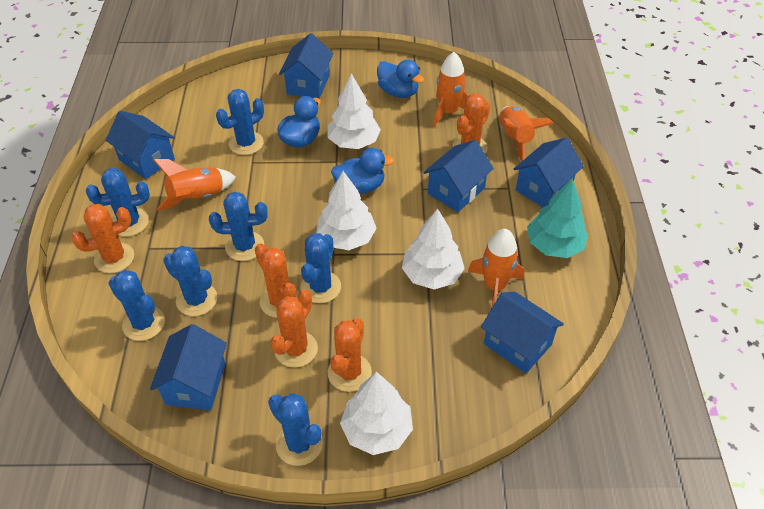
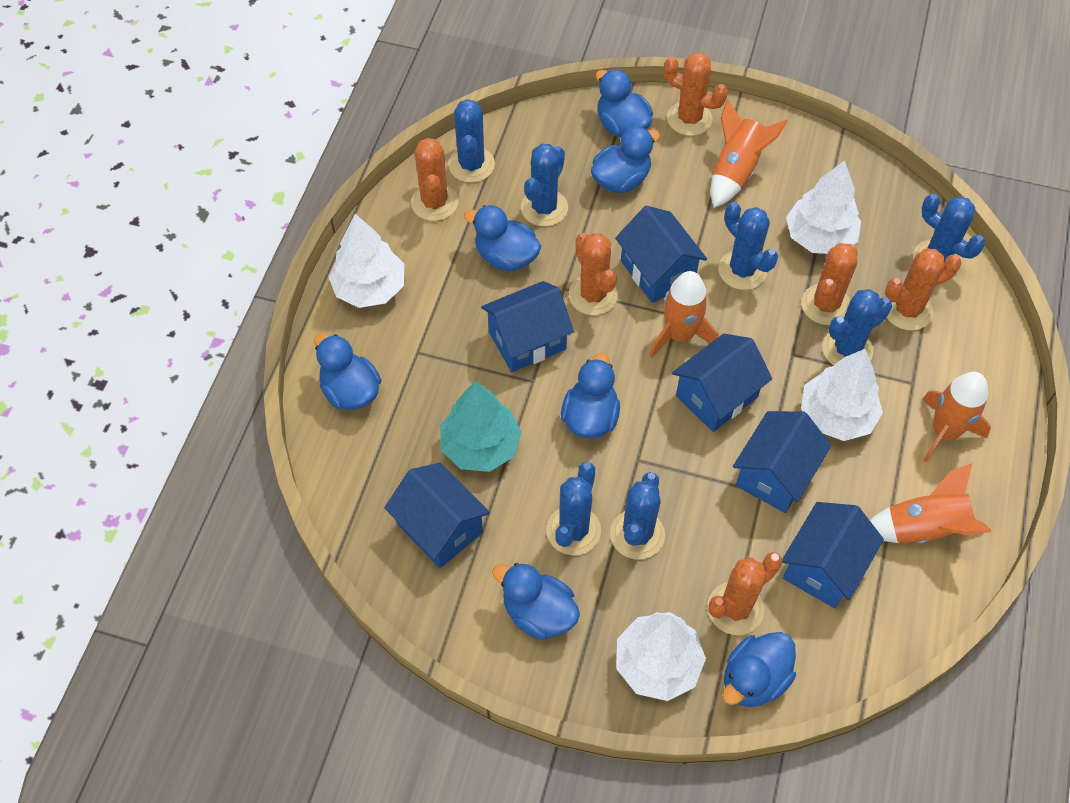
blue duck: 3 -> 7
orange cactus: 5 -> 6

